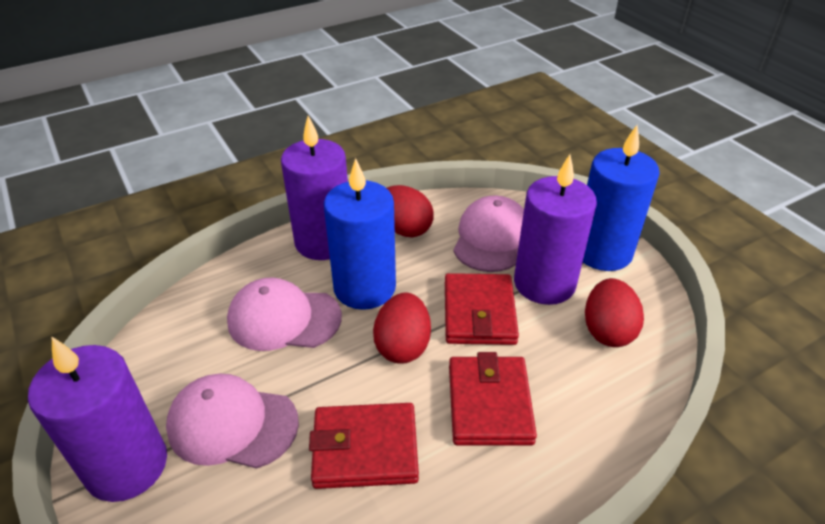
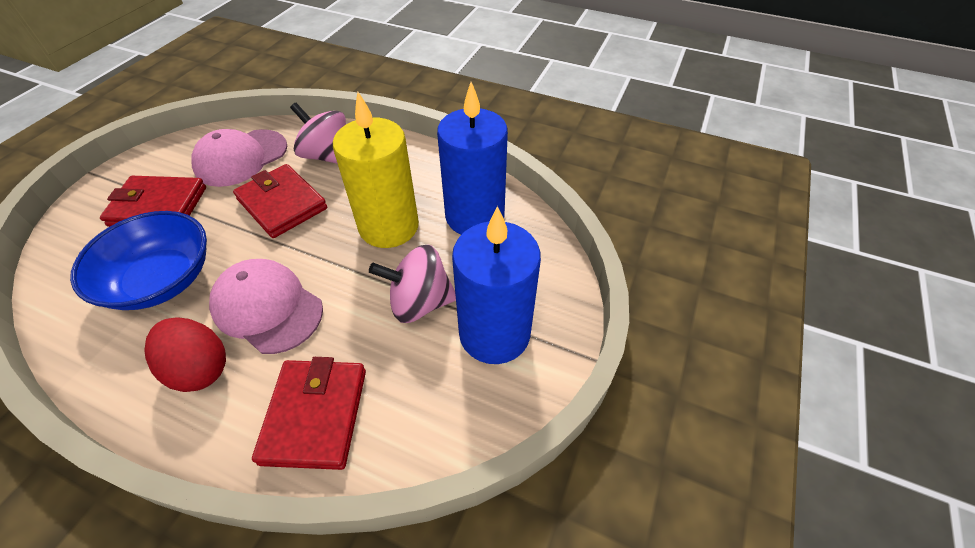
blue bowl: 0 -> 1
pink cap: 3 -> 2
pink spinning top: 0 -> 2
purple candle: 3 -> 0
red egg: 3 -> 1
yellow candle: 0 -> 1

